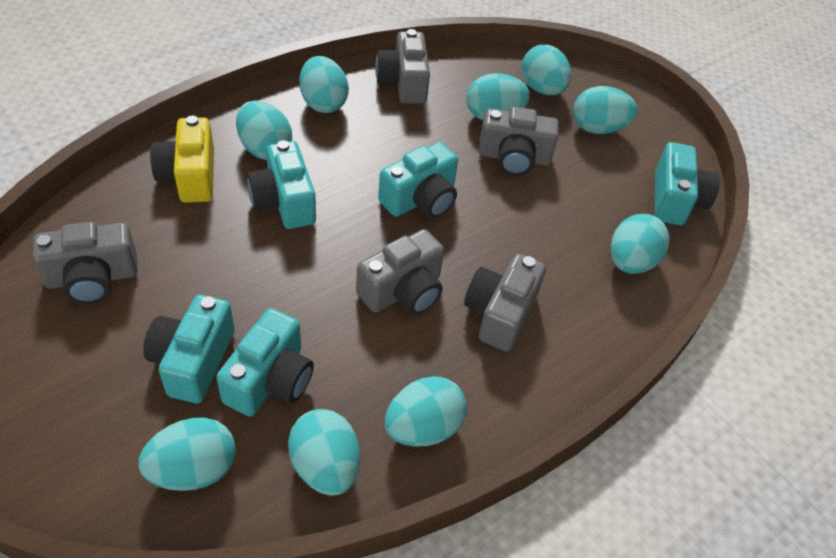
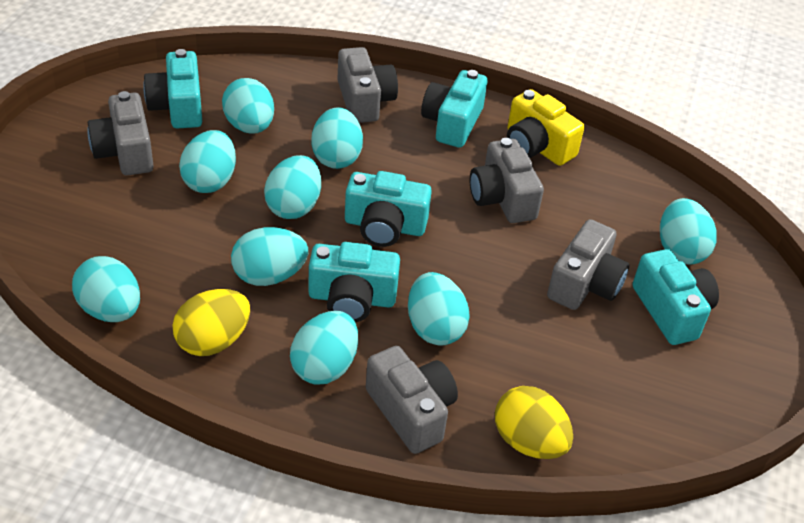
yellow egg: 0 -> 2

